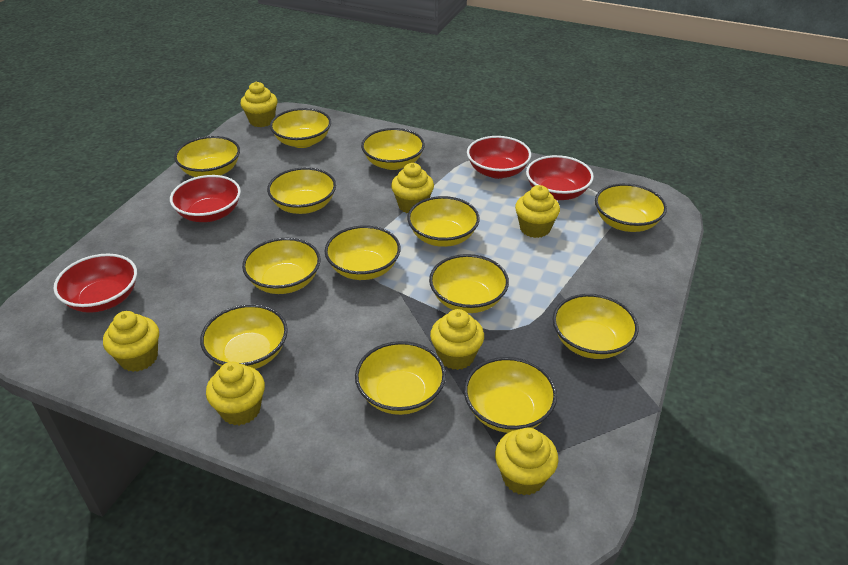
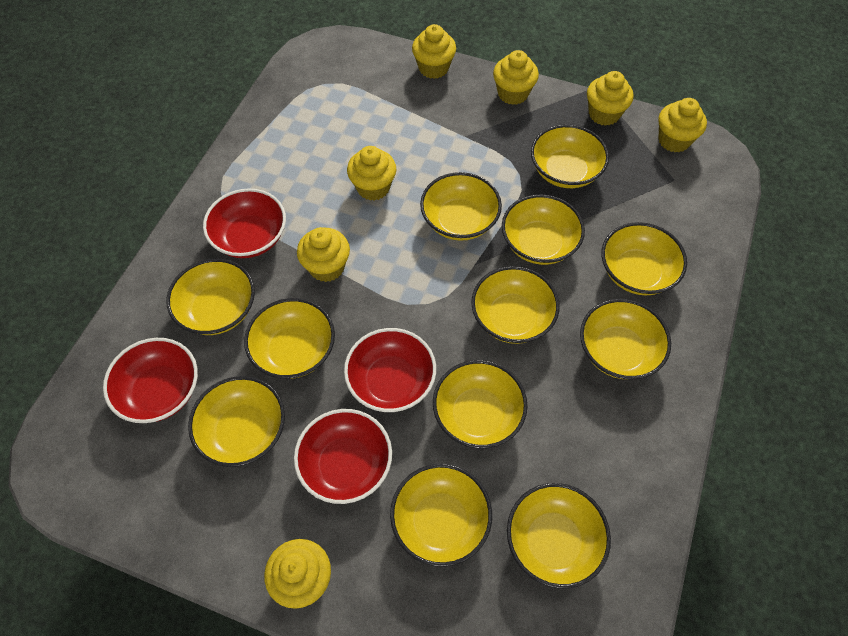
yellow bowl: 13 -> 12

